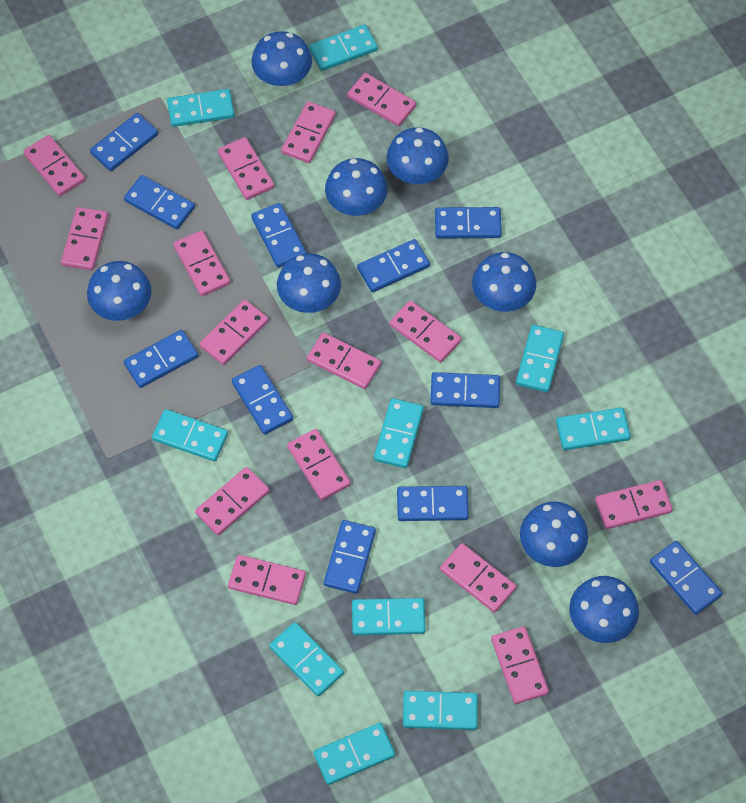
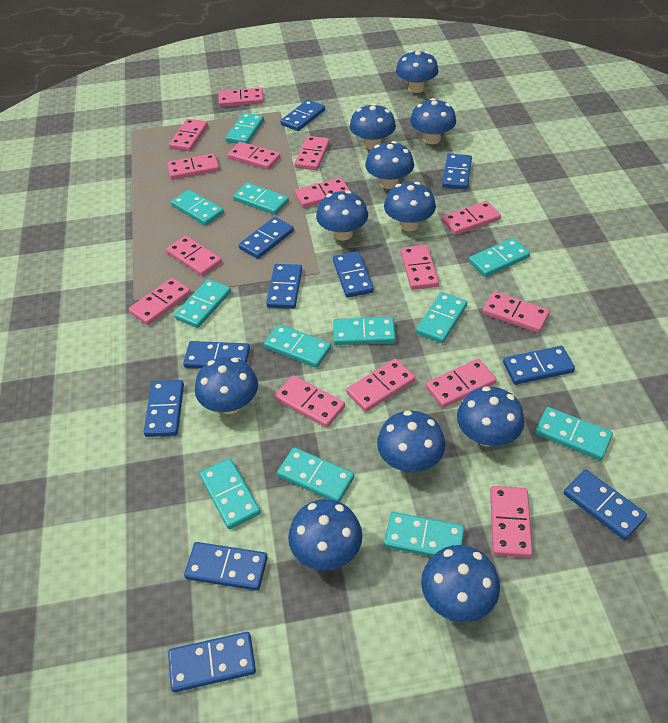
blue mushroom: 8 -> 11
turquoise domino: 10 -> 12

